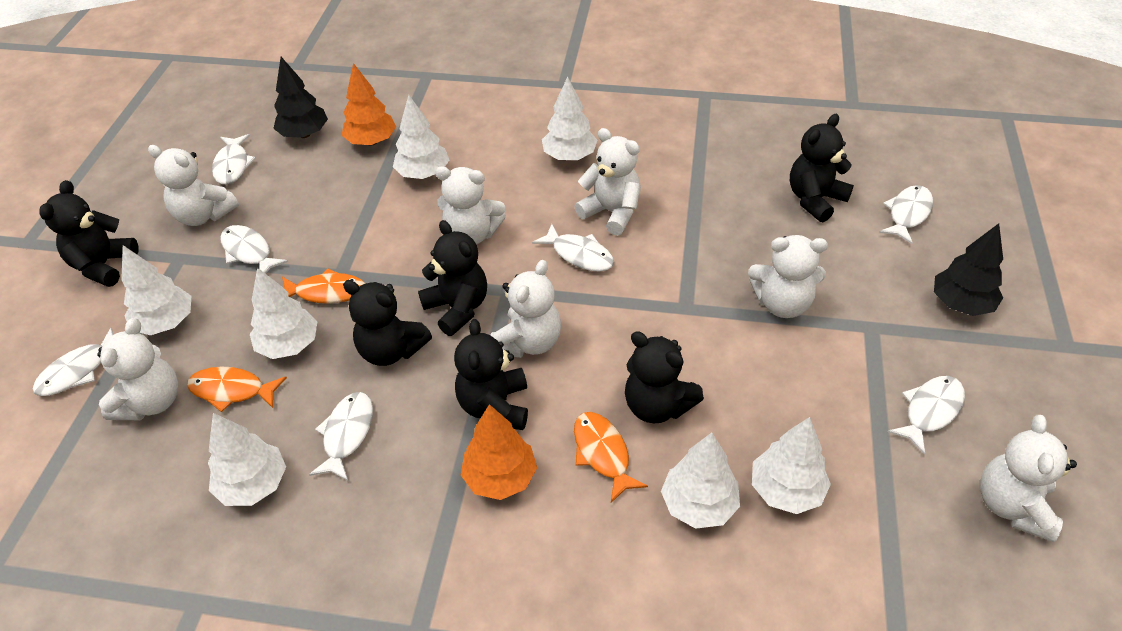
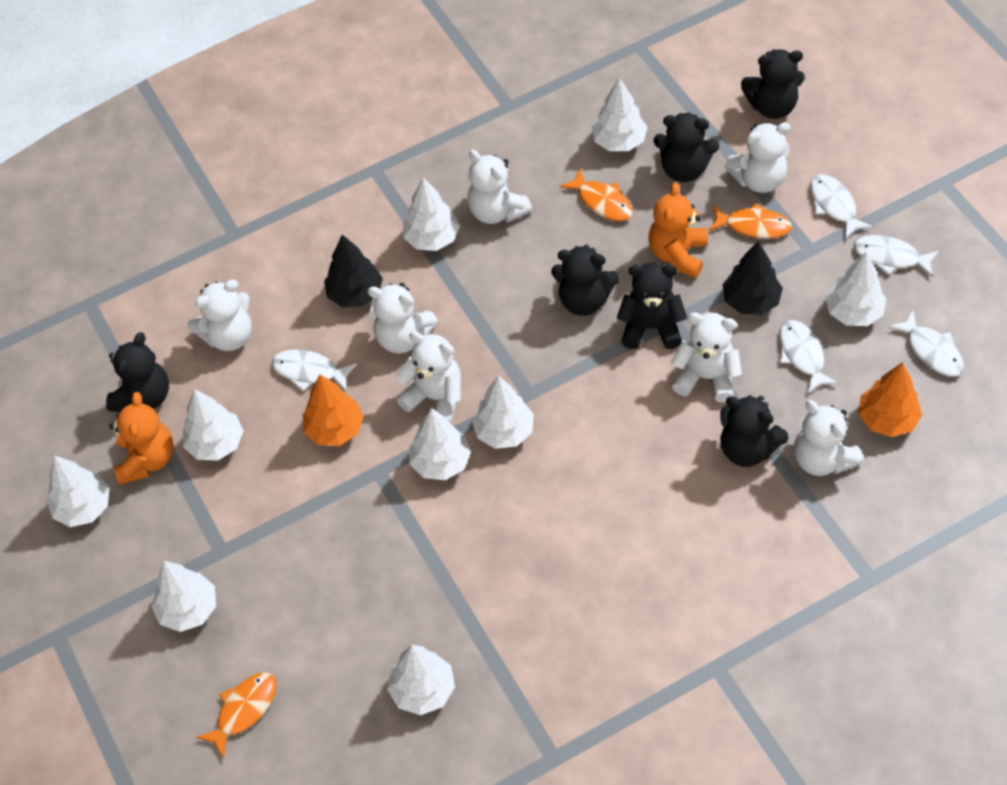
orange teddy bear: 0 -> 2
white fish: 7 -> 5
white tree: 7 -> 9

